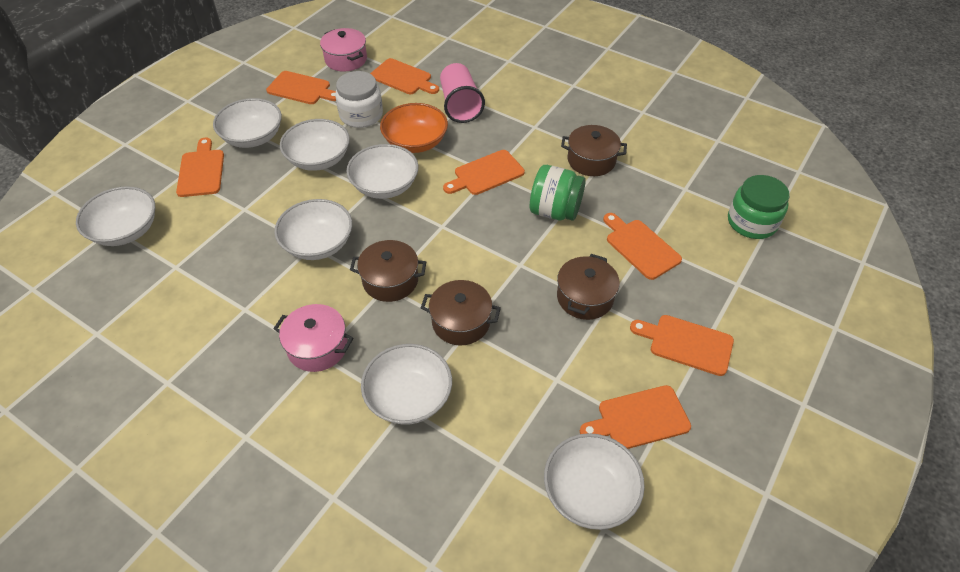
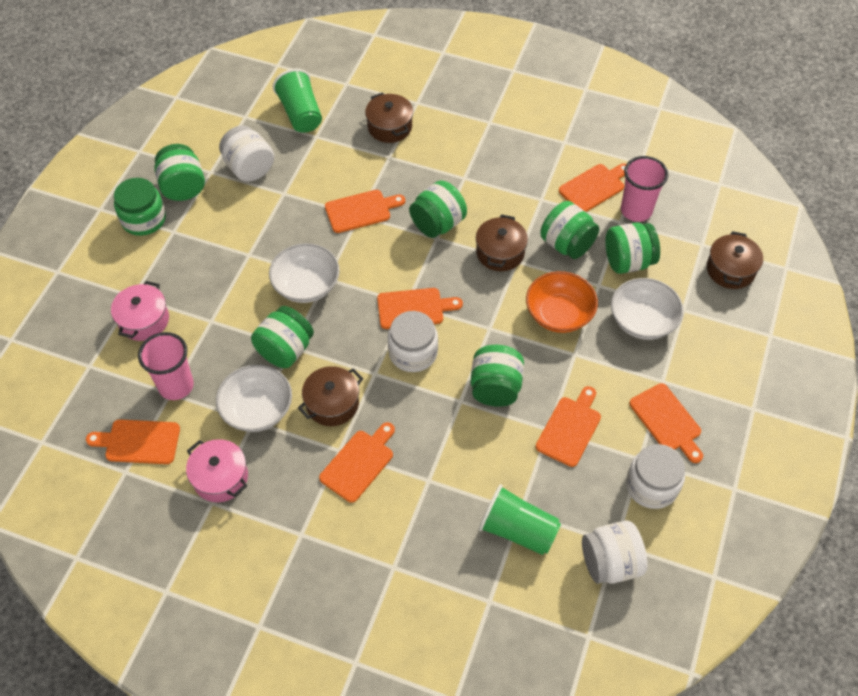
green cup: 0 -> 2
green jar: 2 -> 7
pink cup: 1 -> 2
white bowl: 7 -> 3
white jar: 1 -> 4

